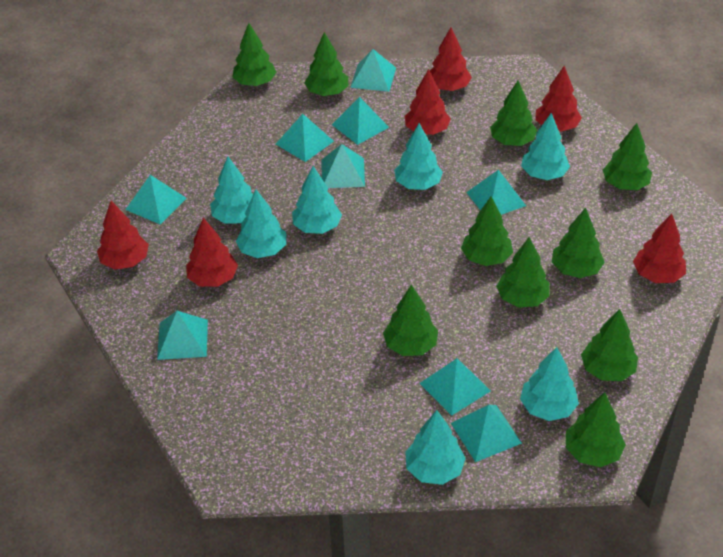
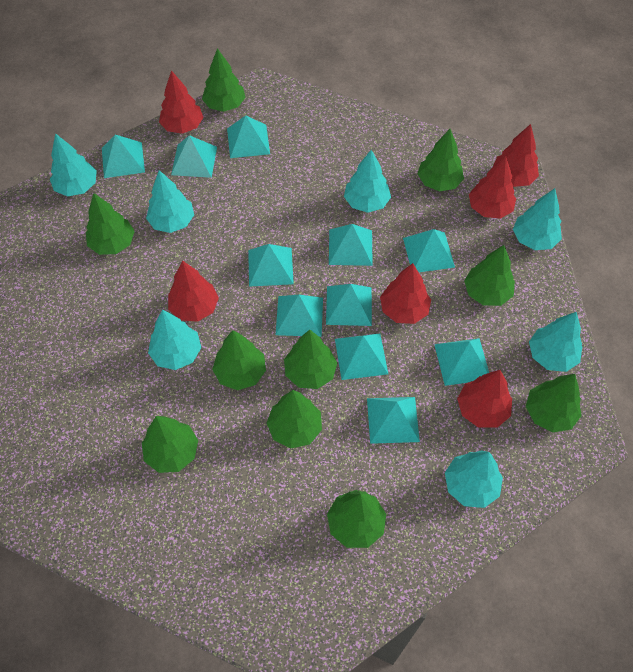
turquoise pyramid: 9 -> 11

